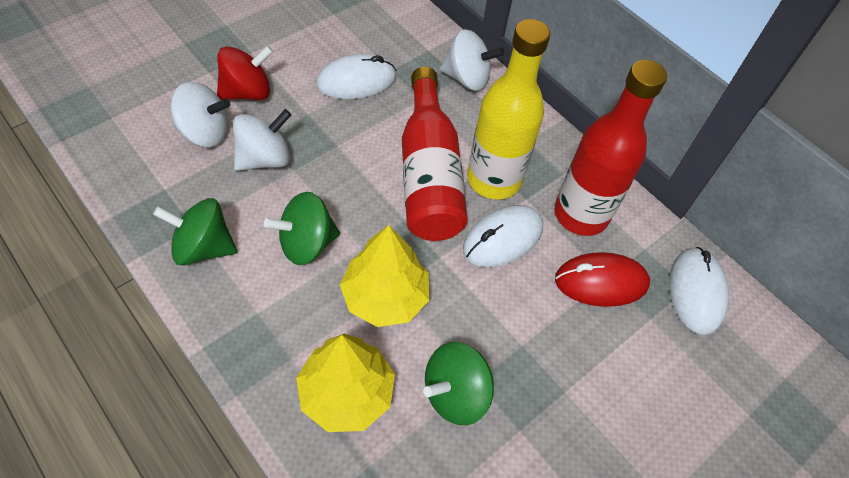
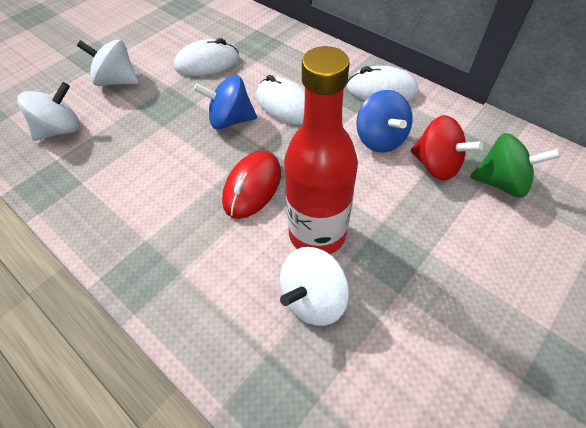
blue spinning top: 0 -> 2
green spinning top: 3 -> 1
red bottle: 2 -> 1
yellow bottle: 1 -> 0
yellow tree: 2 -> 0

